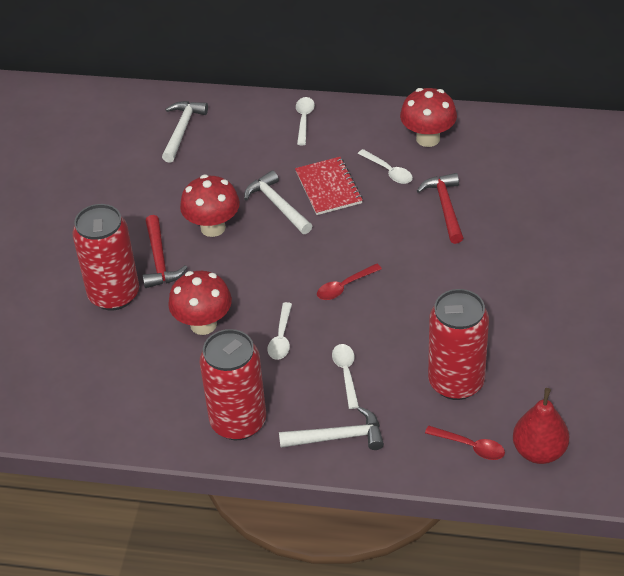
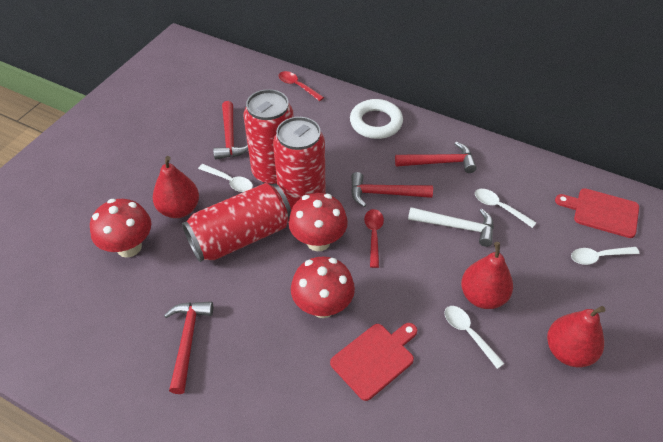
red cutting board: 0 -> 2
red hammer: 2 -> 4
red notebook: 1 -> 0
red pear: 1 -> 3
white hammer: 3 -> 1
white ring: 0 -> 1

